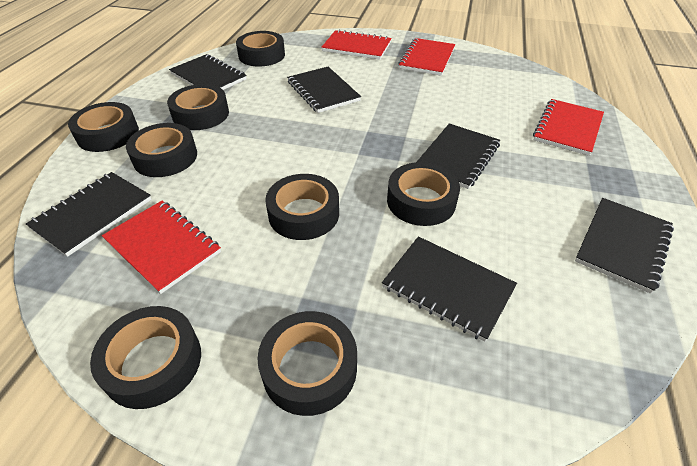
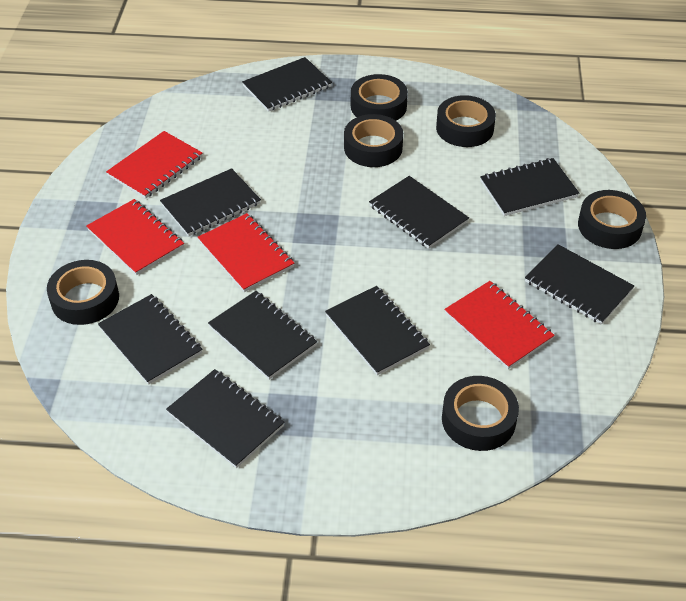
black notebook: 6 -> 9
black tape: 8 -> 6

